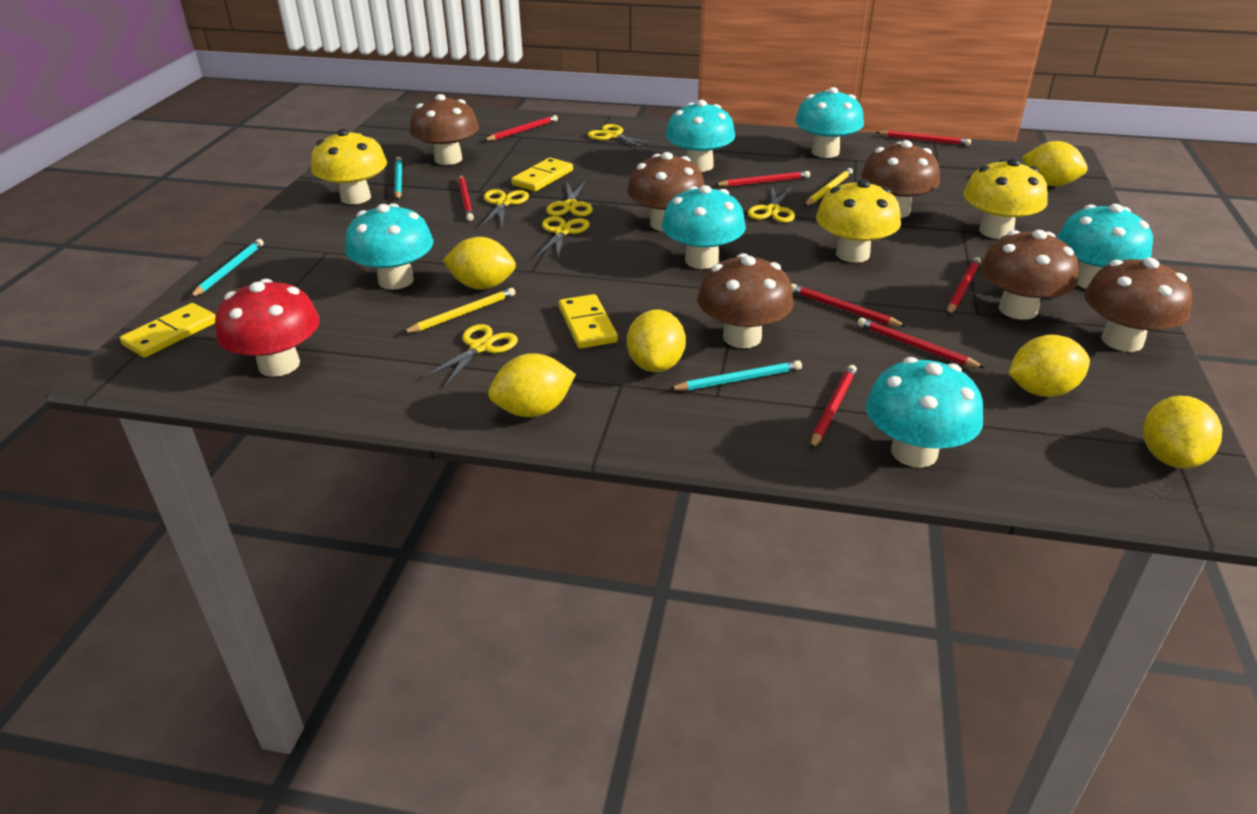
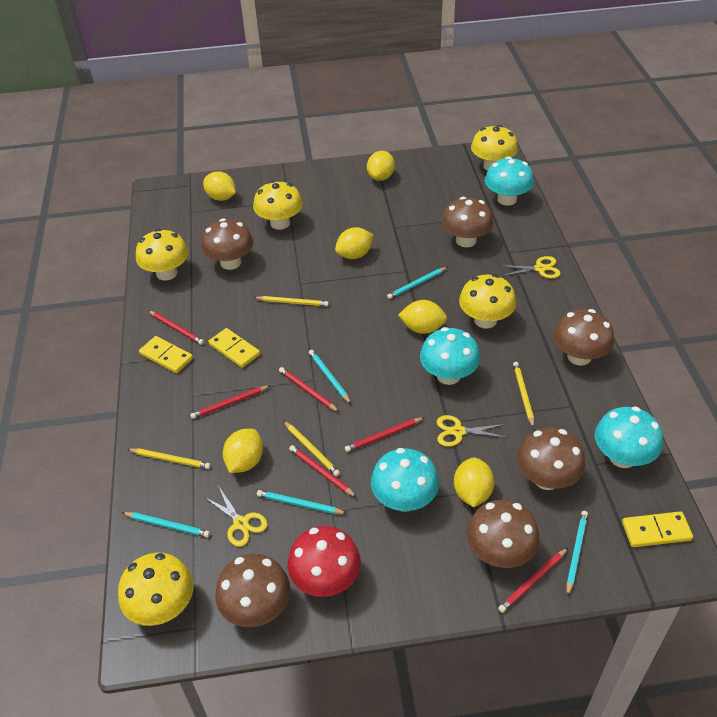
red pencil: 8 -> 6
turquoise mushroom: 6 -> 4
turquoise pencil: 3 -> 5
yellow mushroom: 3 -> 5
yellow pencil: 2 -> 4
yellow scissors: 6 -> 3

